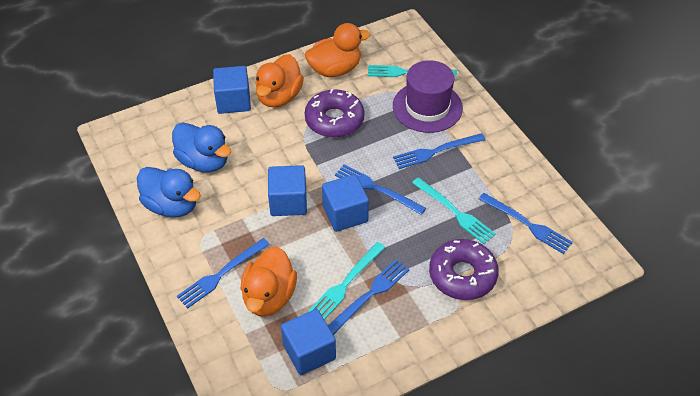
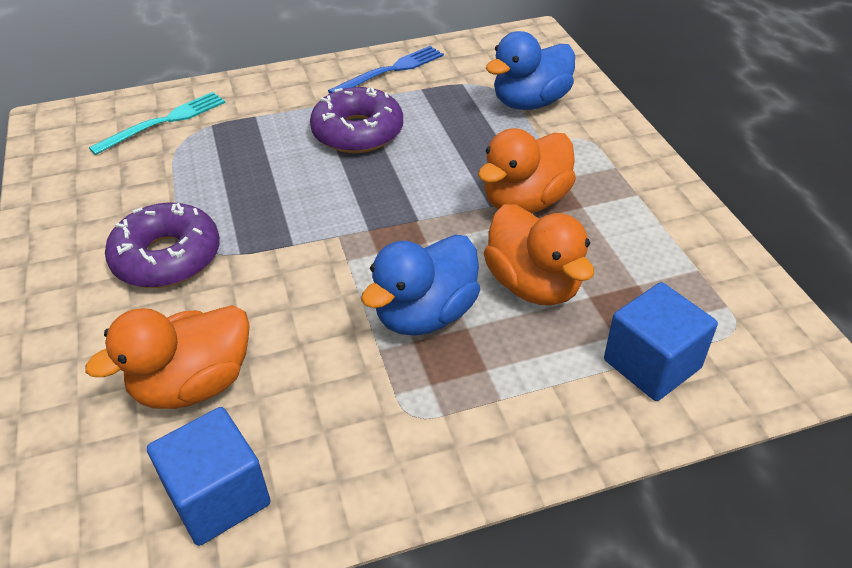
blue cube: 4 -> 2
blue fork: 5 -> 1
purple hat: 1 -> 0
turquoise fork: 3 -> 1

